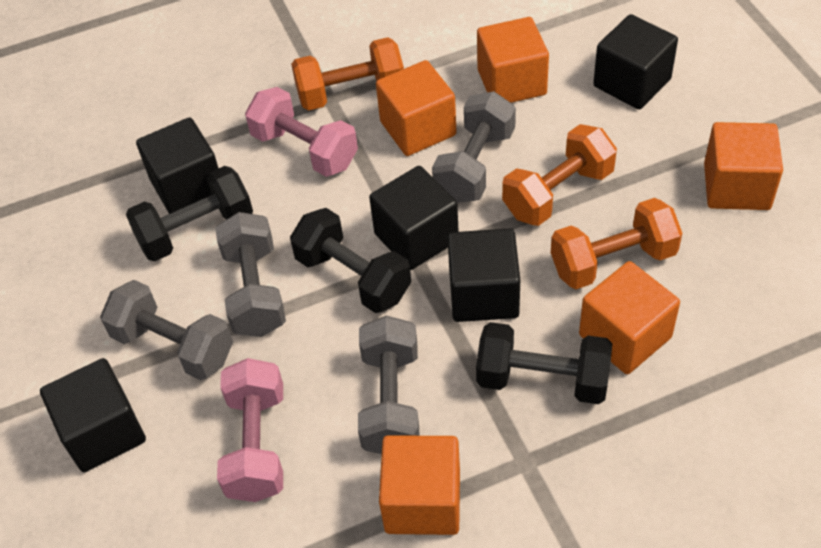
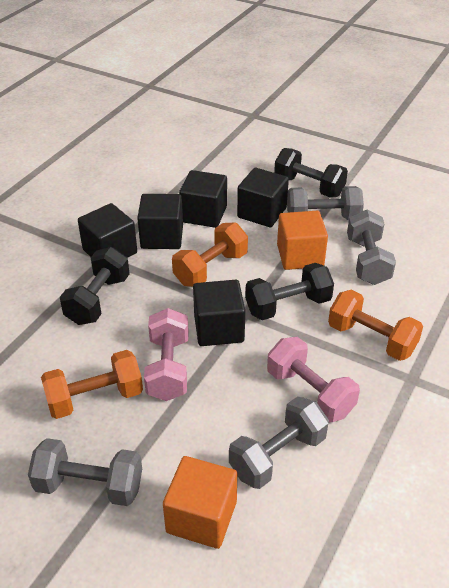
orange cube: 5 -> 2

